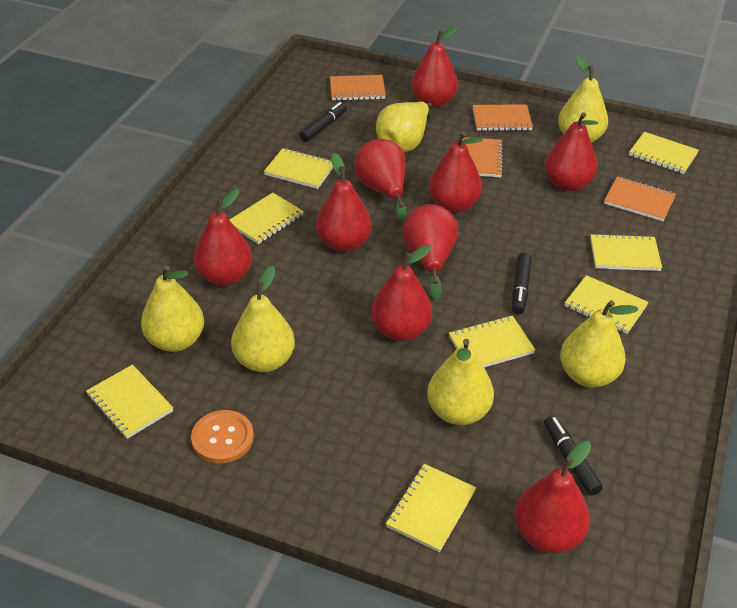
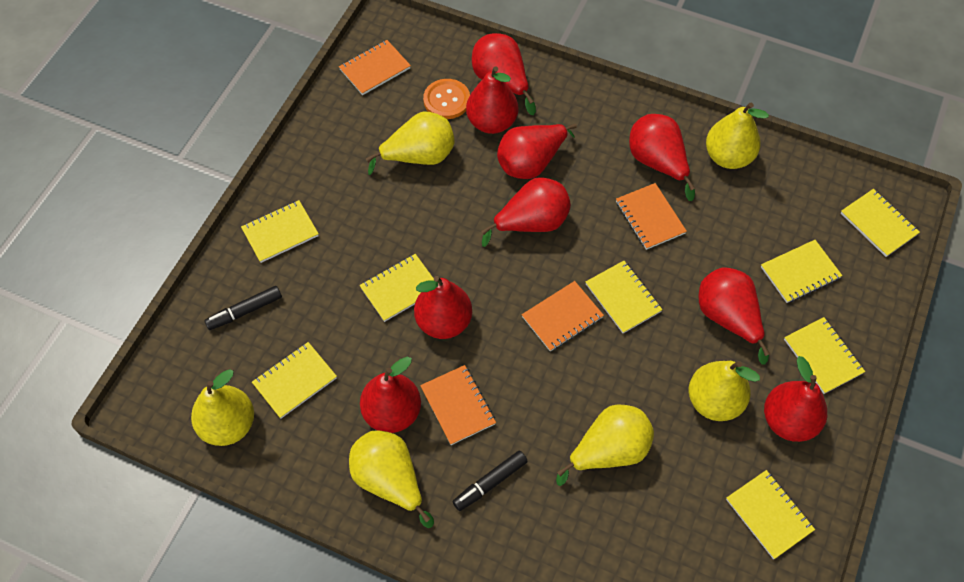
black marker: 3 -> 2

